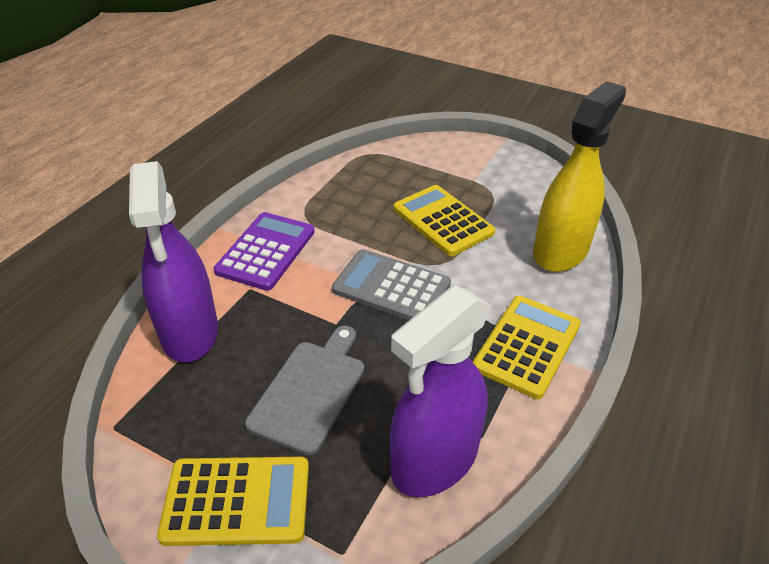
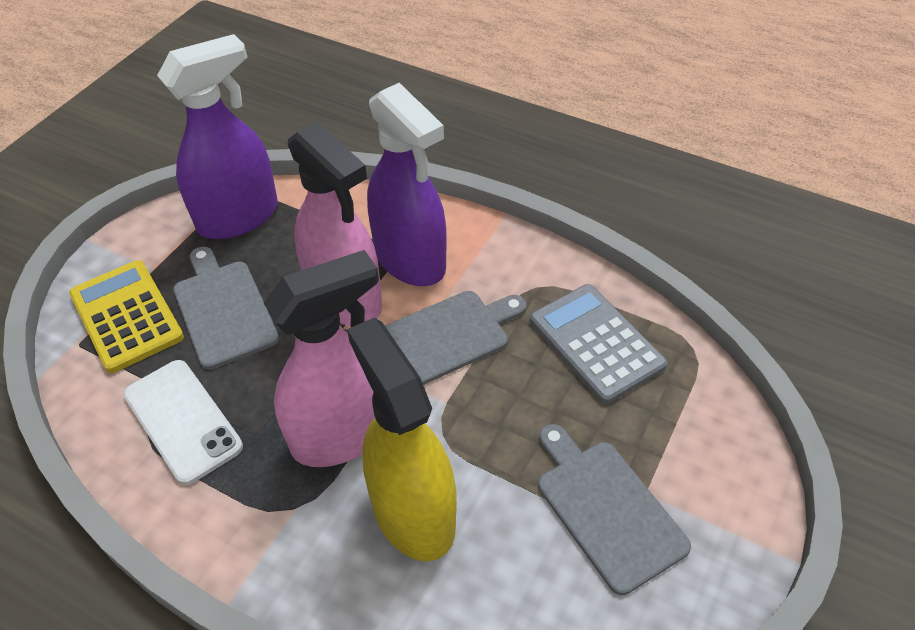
grey cutting board: 1 -> 3
pink spray bottle: 0 -> 2
purple calculator: 1 -> 0
white phone: 0 -> 1
yellow calculator: 3 -> 1

